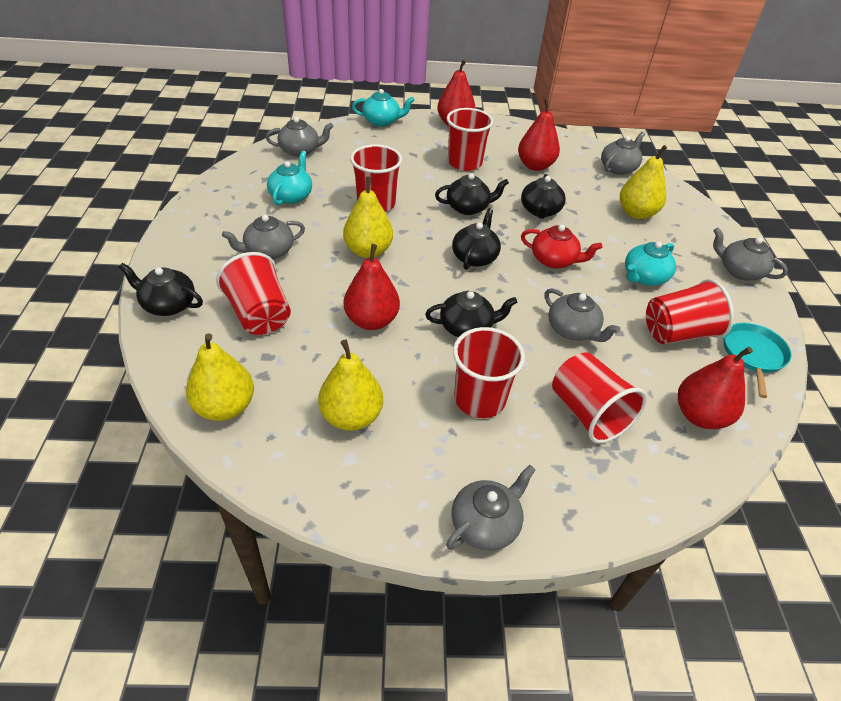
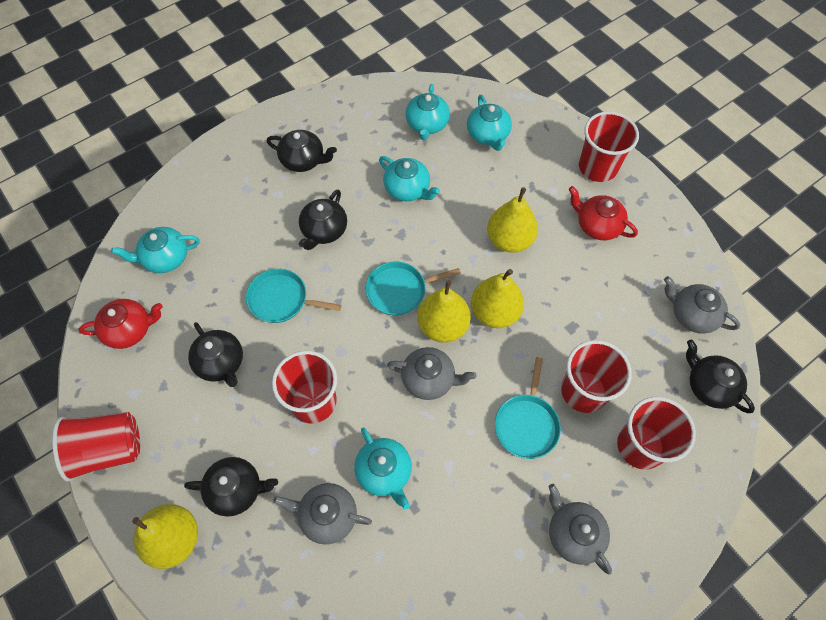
grey teapot: 6 -> 4
red cup: 6 -> 5
red pear: 4 -> 0
red teapot: 1 -> 2
turquoise pan: 1 -> 3
turquoise teapot: 3 -> 5

